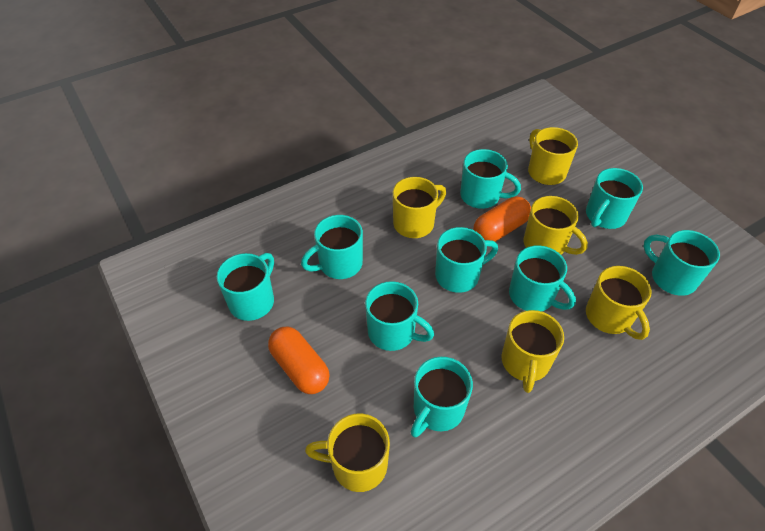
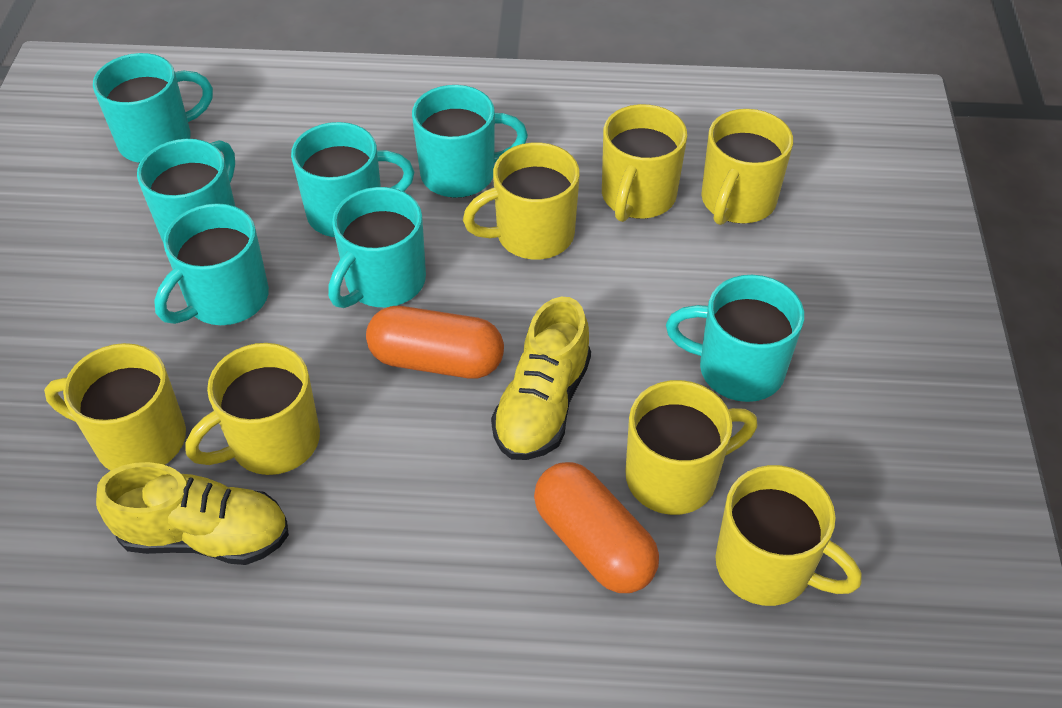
turquoise mug: 9 -> 7
yellow mug: 6 -> 7
yellow shoe: 0 -> 2

